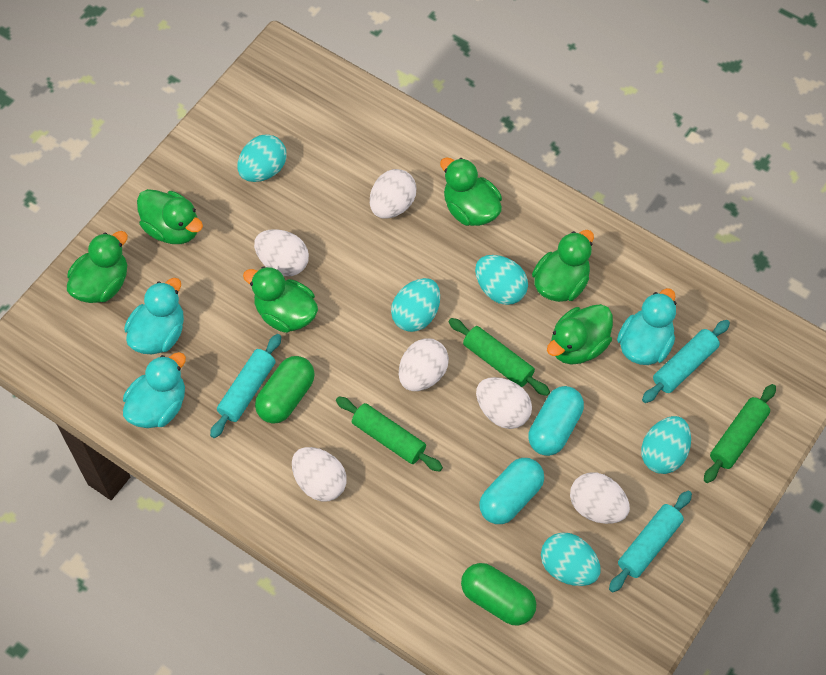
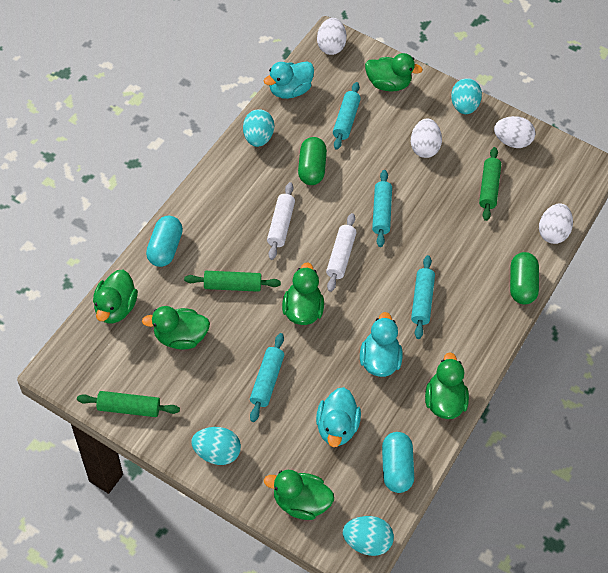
turquoise egg: 5 -> 4
turquoise rolling pin: 3 -> 4
white egg: 6 -> 4
white rolling pin: 0 -> 2

